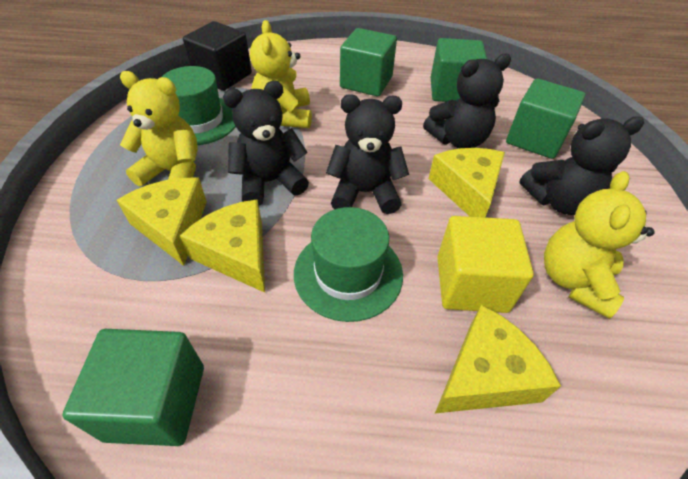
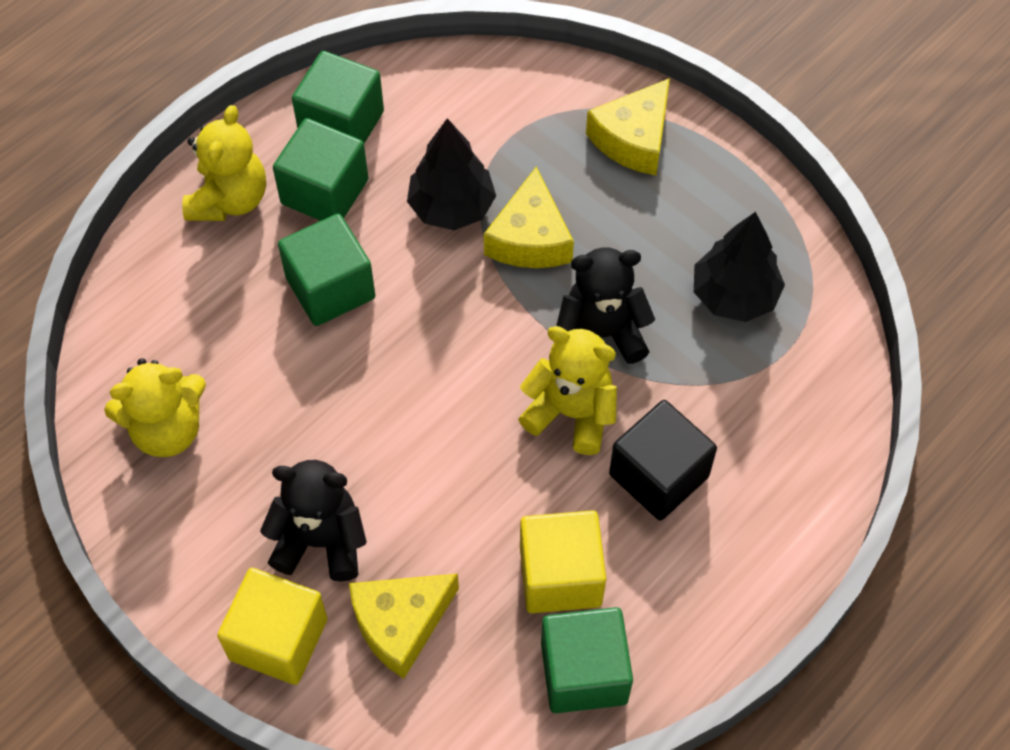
black teddy bear: 4 -> 2
black tree: 0 -> 2
green hat: 2 -> 0
yellow cheese: 4 -> 3
yellow cube: 1 -> 2

